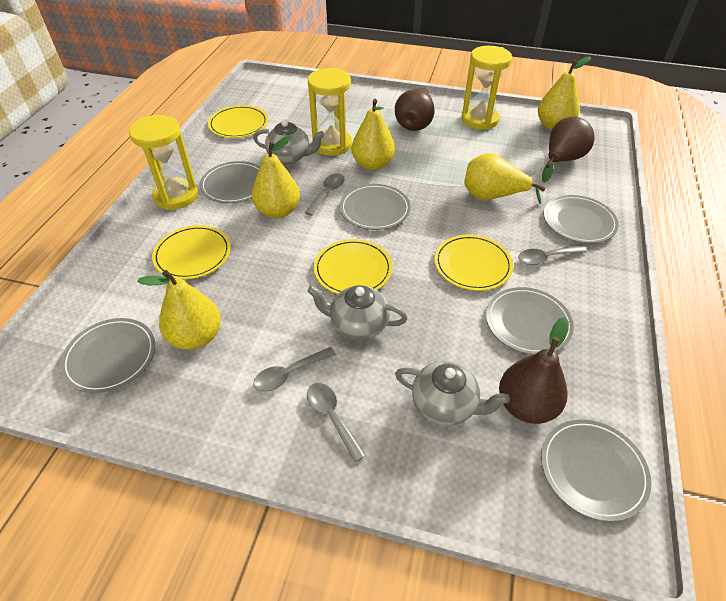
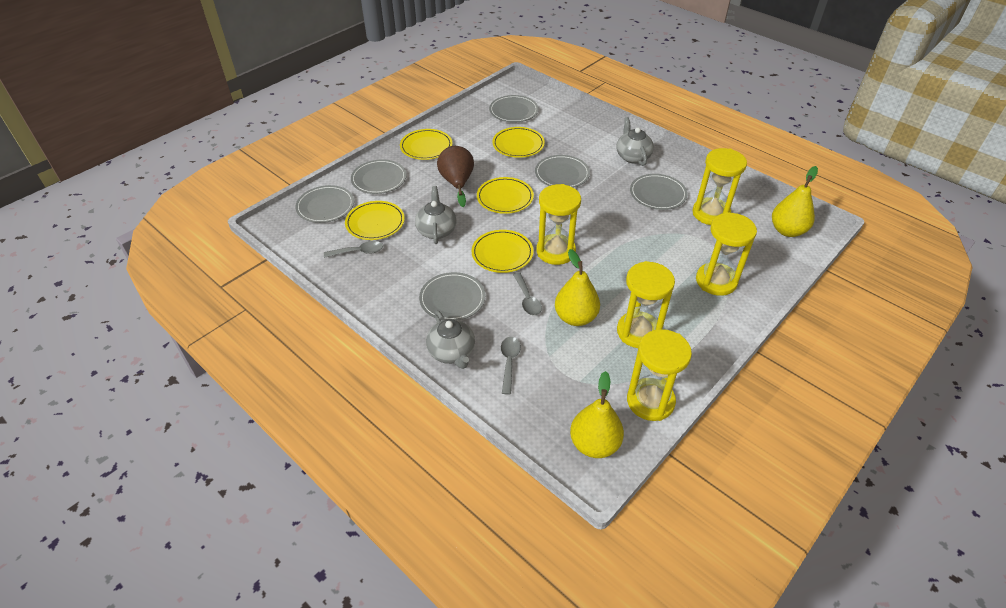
brown pear: 3 -> 1
grey spoon: 4 -> 3
yellow hourglass: 3 -> 5
yellow pear: 5 -> 3
yellow plate: 4 -> 5

